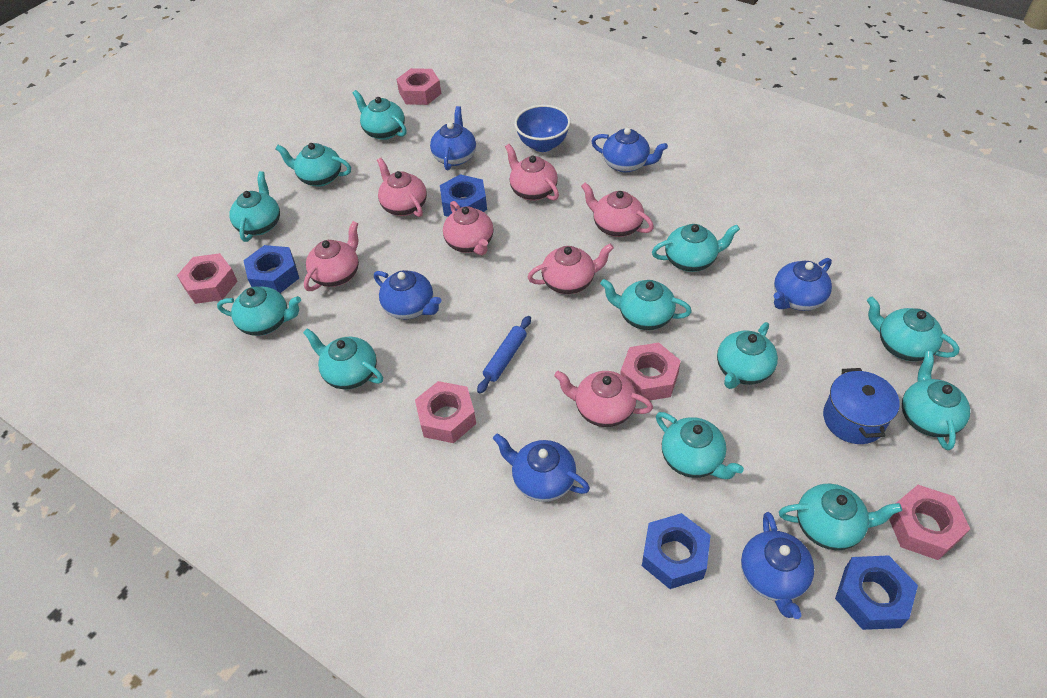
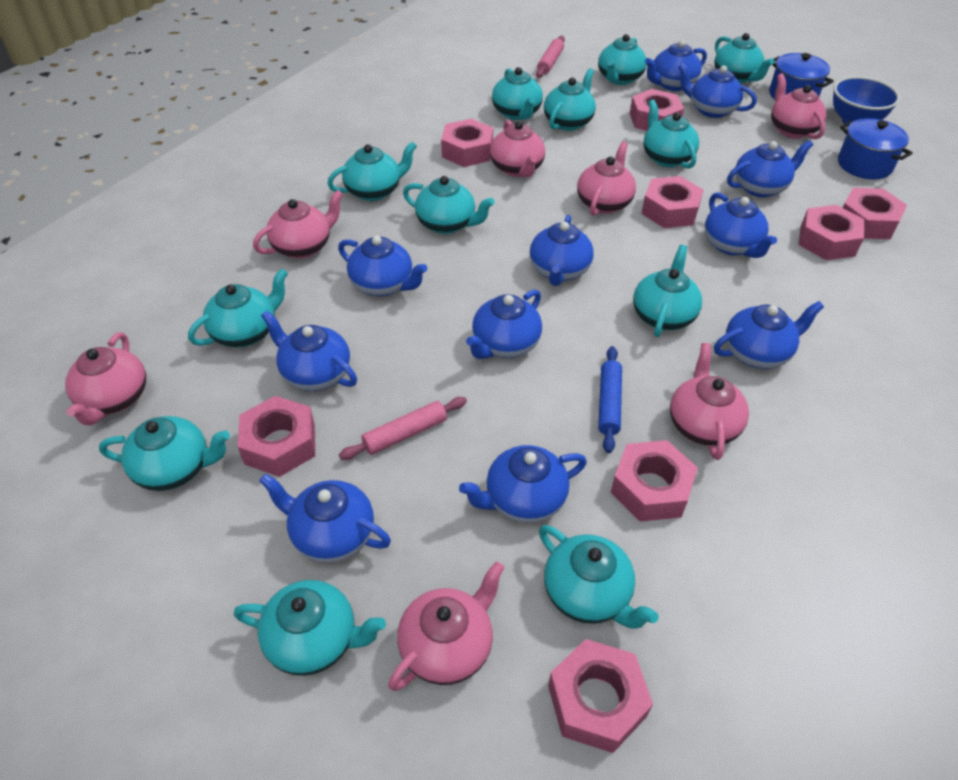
blue nut: 4 -> 0
blue pot: 1 -> 2
blue teapot: 6 -> 11
pink nut: 5 -> 8
pink rolling pin: 0 -> 2

